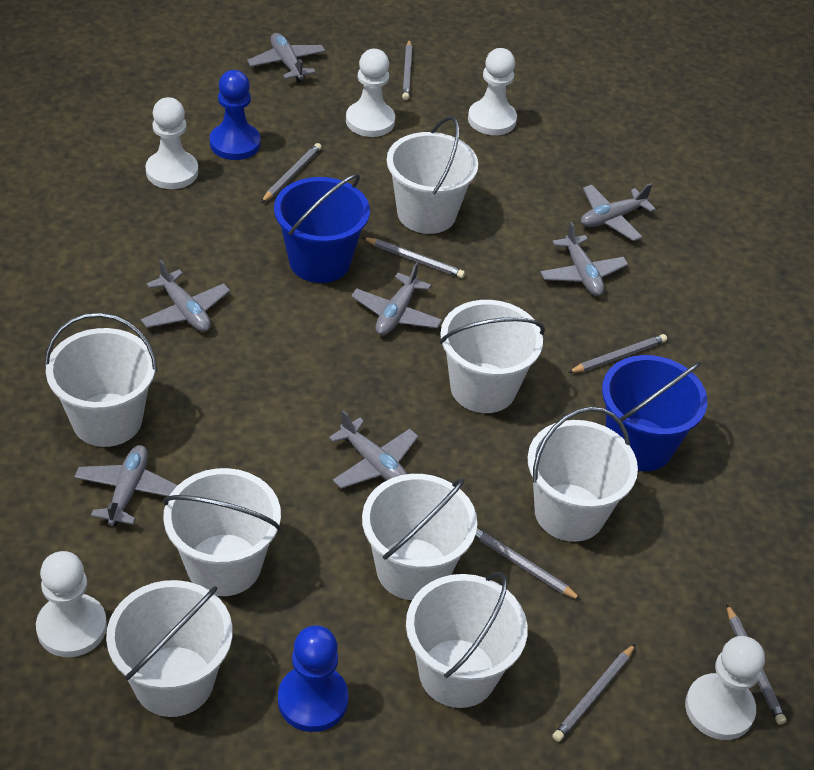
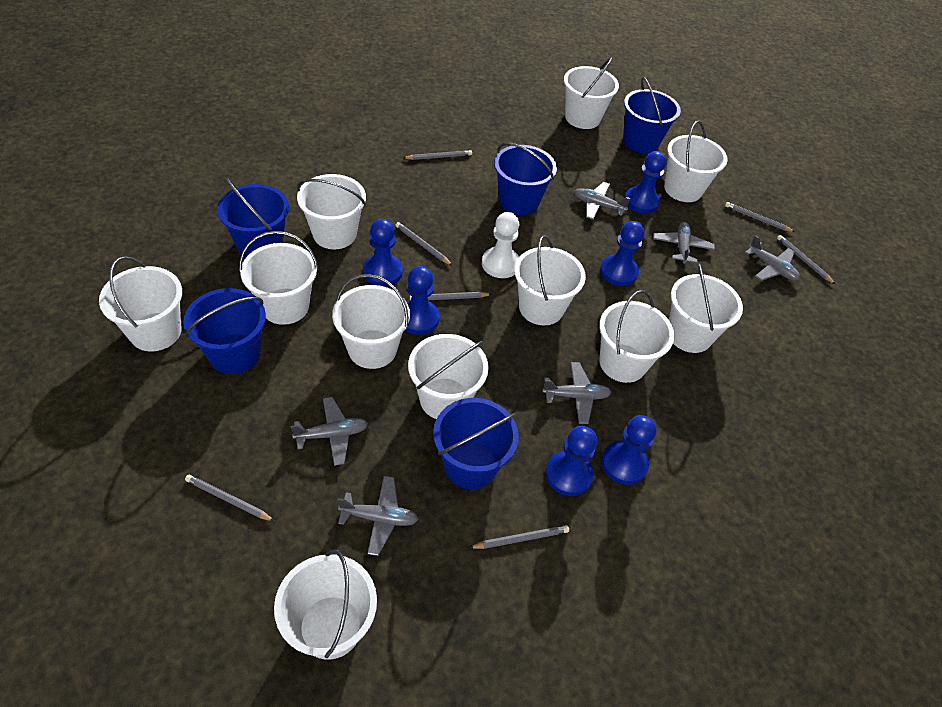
blue bucket: 2 -> 5
blue pawn: 2 -> 6
grey plane: 7 -> 6
white bucket: 8 -> 11
white pawn: 5 -> 1

